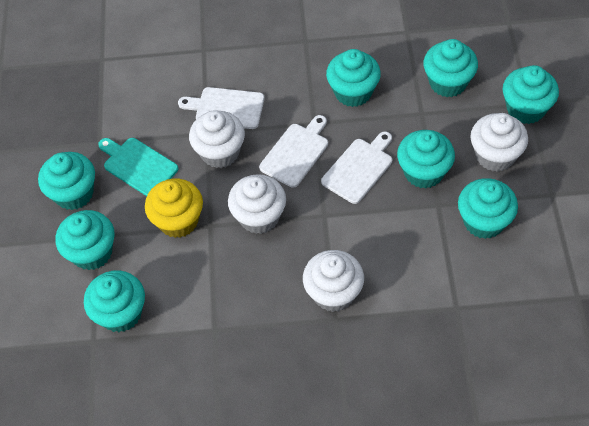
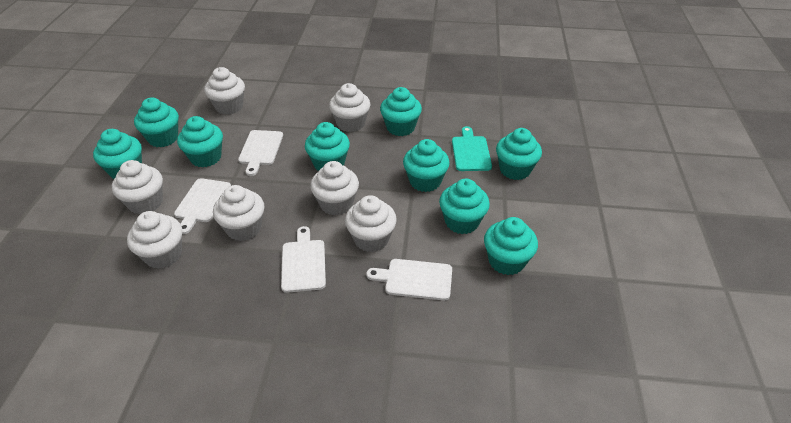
turquoise cupcake: 8 -> 9
white cupcake: 4 -> 7
white cutting board: 3 -> 4
yellow cupcake: 1 -> 0

